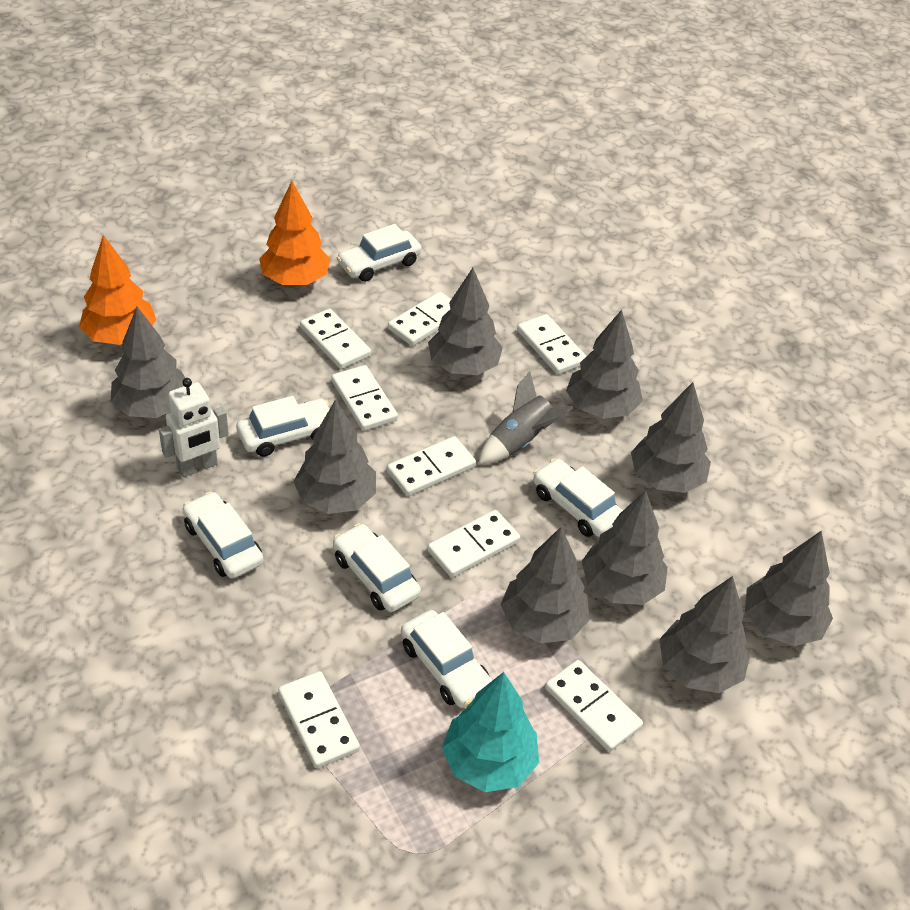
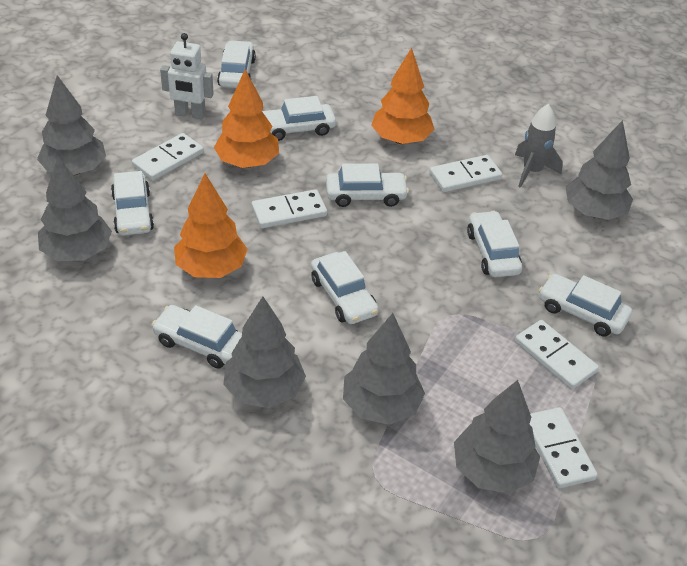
grey tree: 9 -> 6
orange tree: 2 -> 3
turquoise tree: 1 -> 0
white car: 6 -> 8
white domino: 8 -> 5

